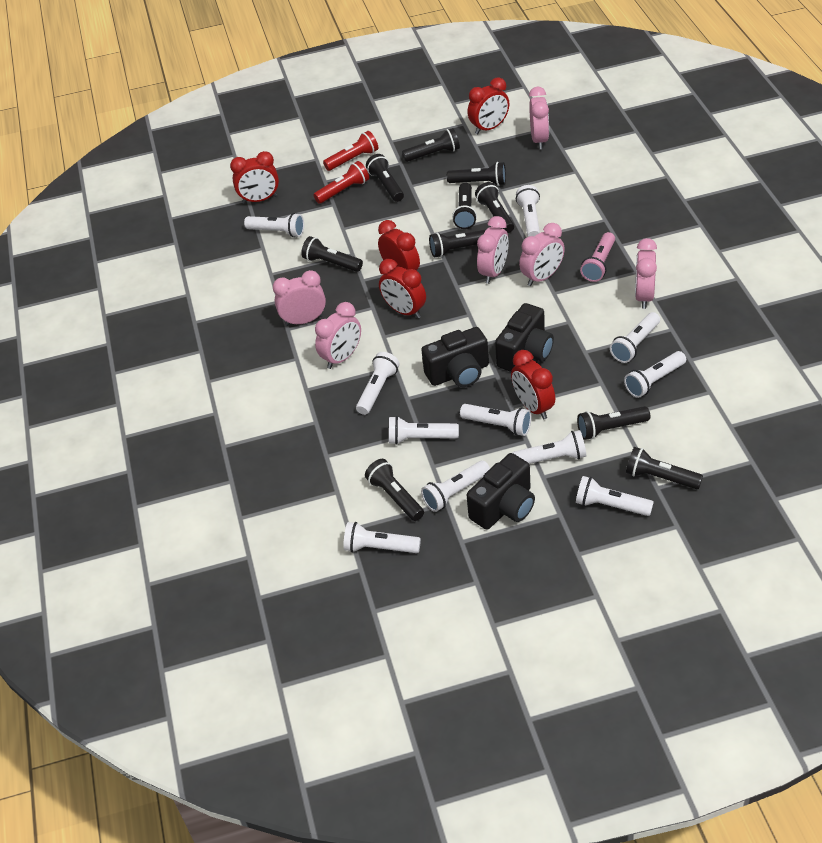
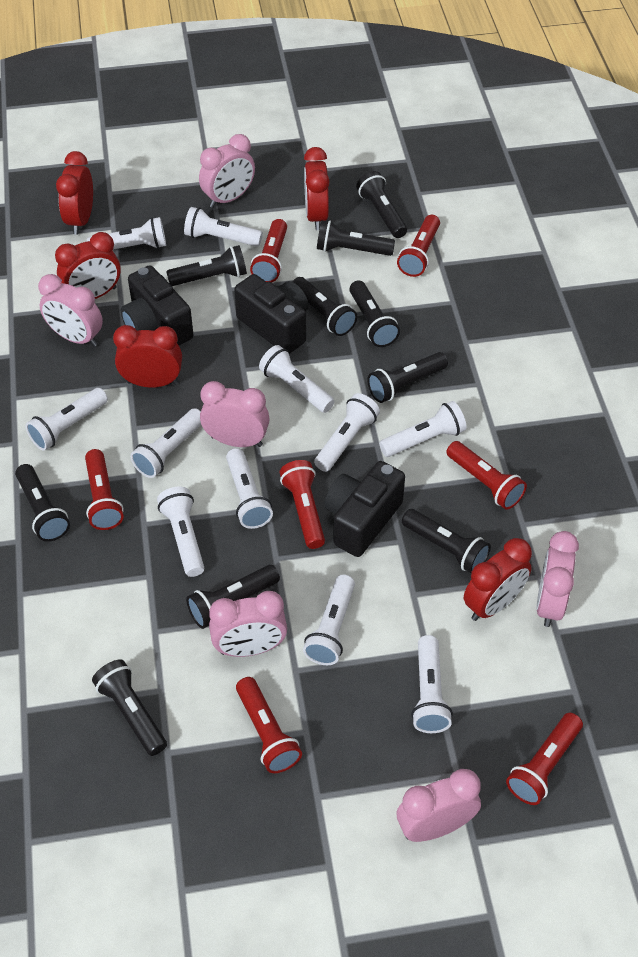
pink flashlight: 1 -> 0
red flashlight: 2 -> 7

